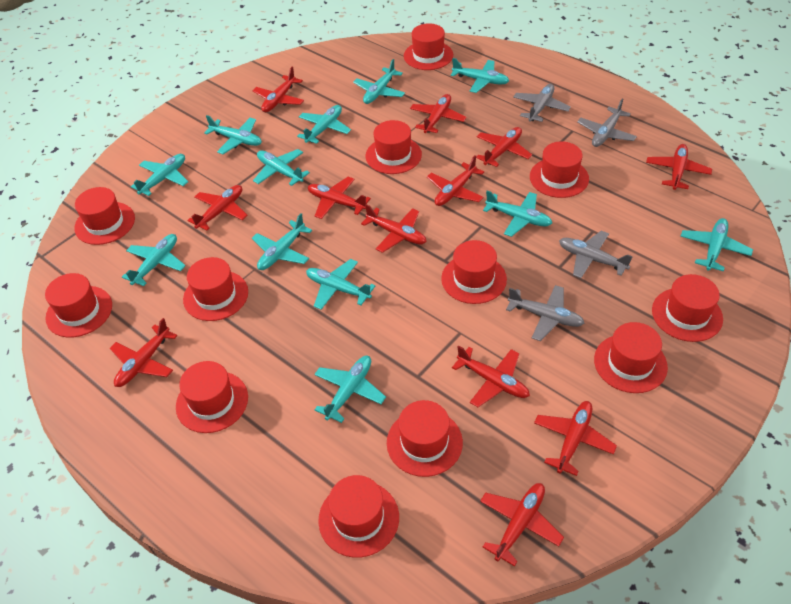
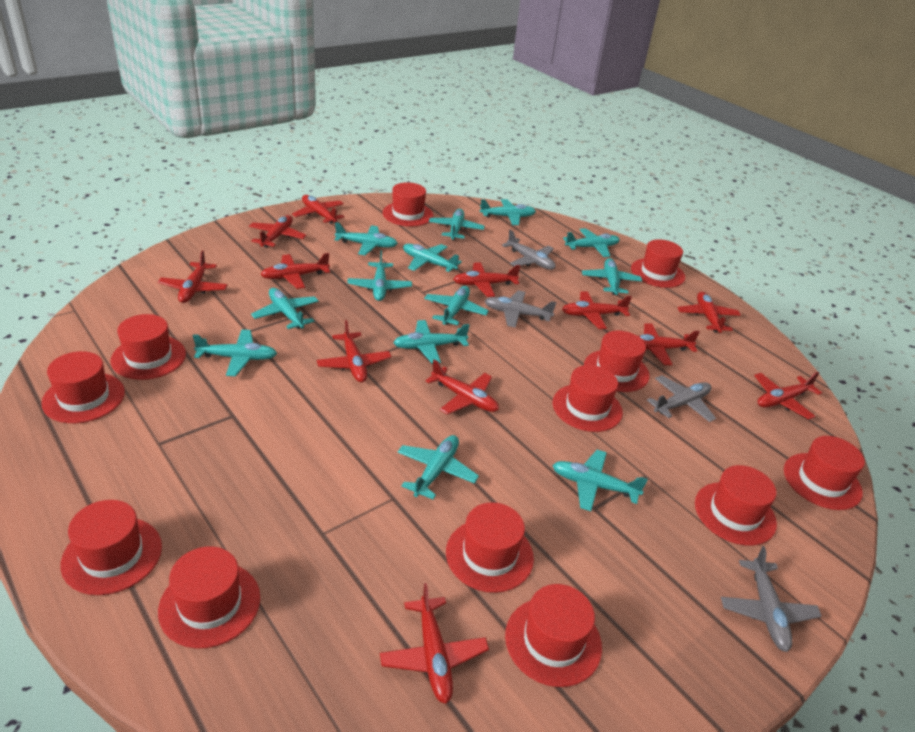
turquoise plane: 12 -> 13

